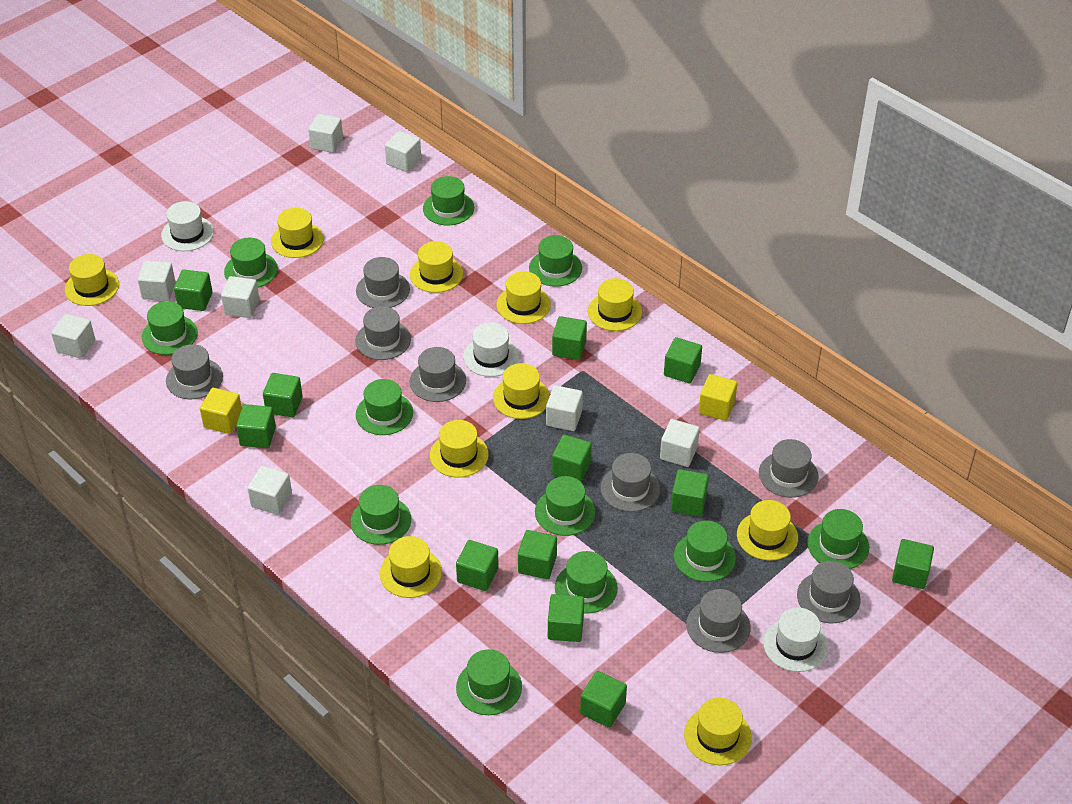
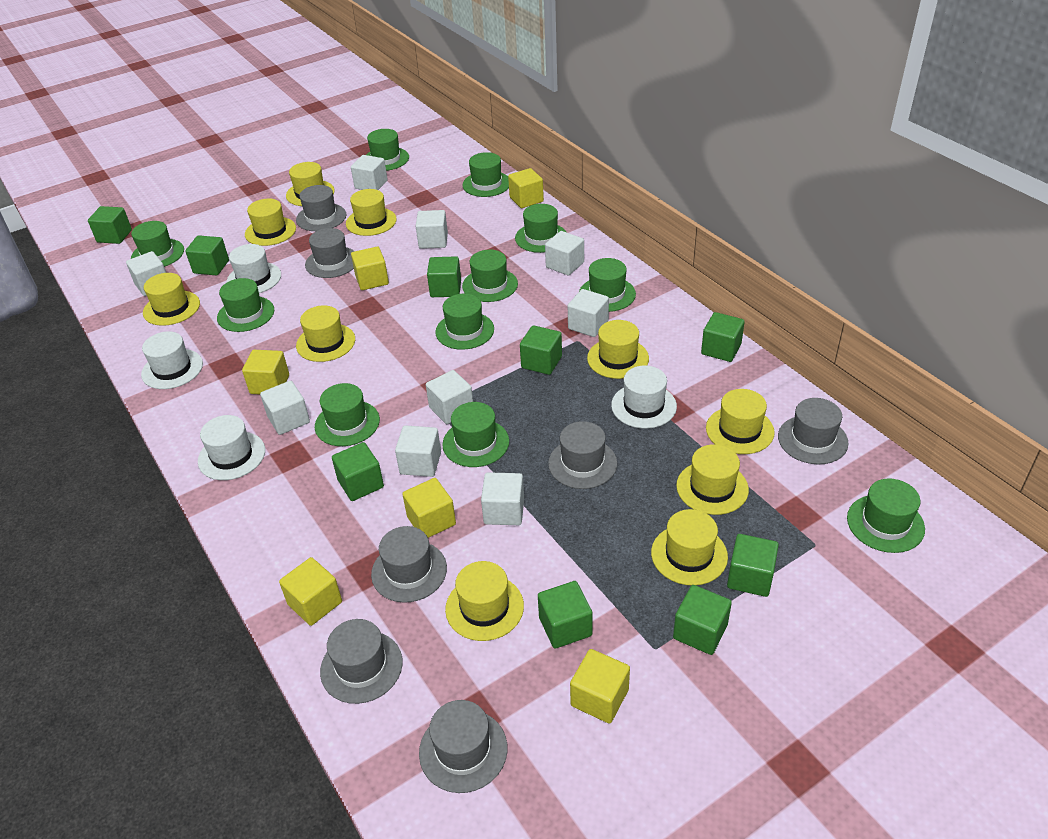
green cube: 12 -> 9
grey hat: 8 -> 7
white cube: 8 -> 9
white hat: 3 -> 4
yellow cube: 2 -> 6

